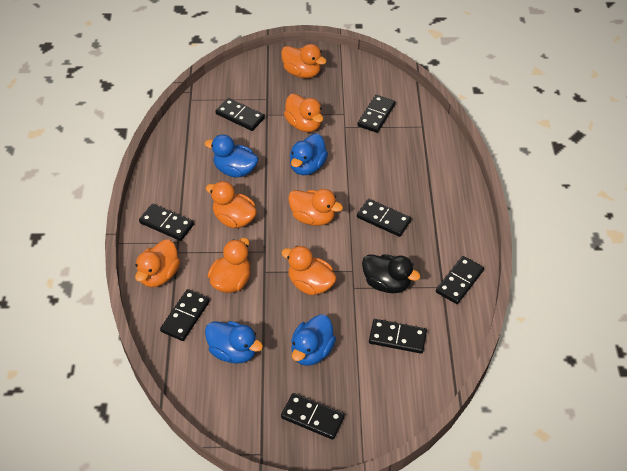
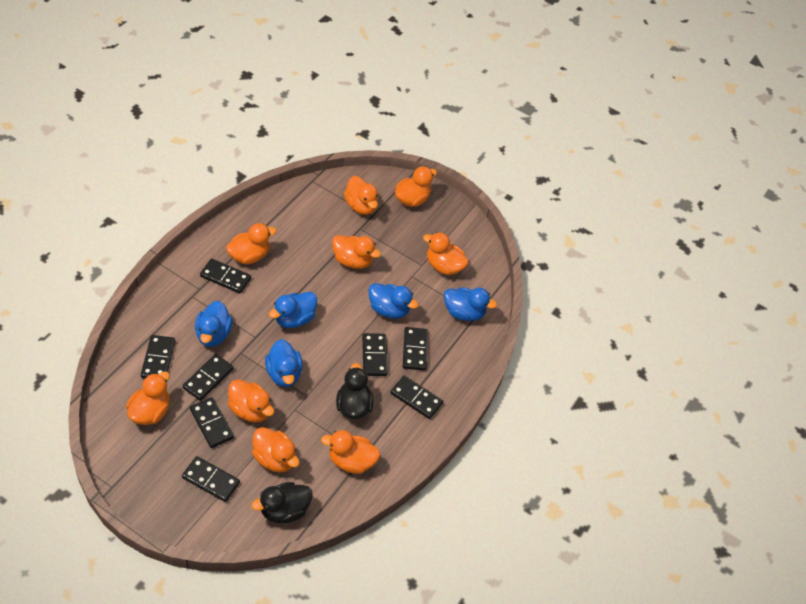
black duck: 1 -> 2
blue duck: 4 -> 5
orange duck: 7 -> 9

